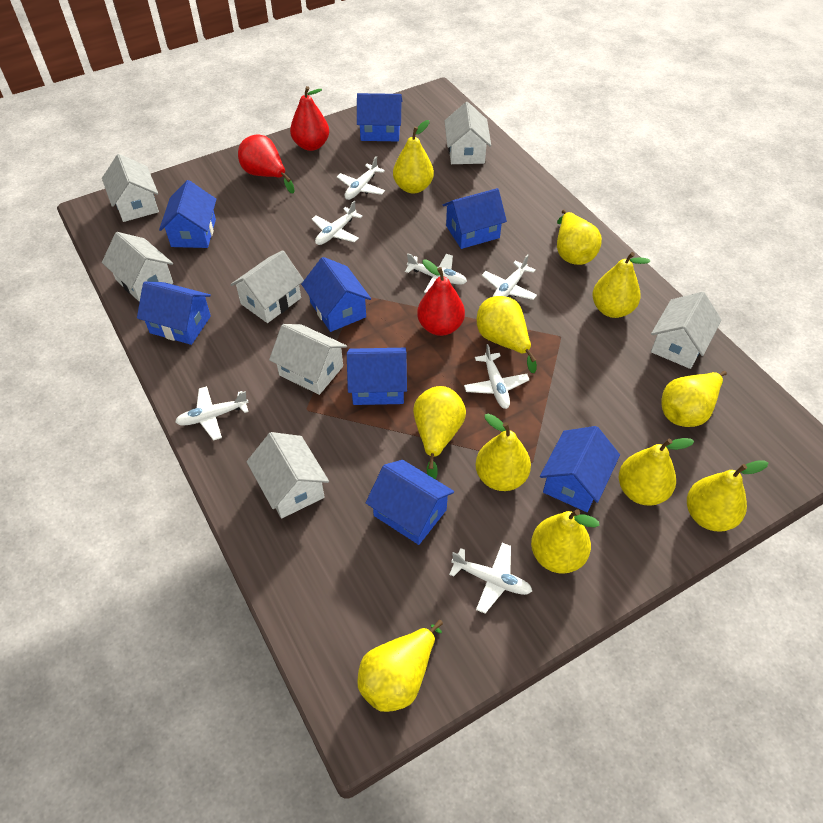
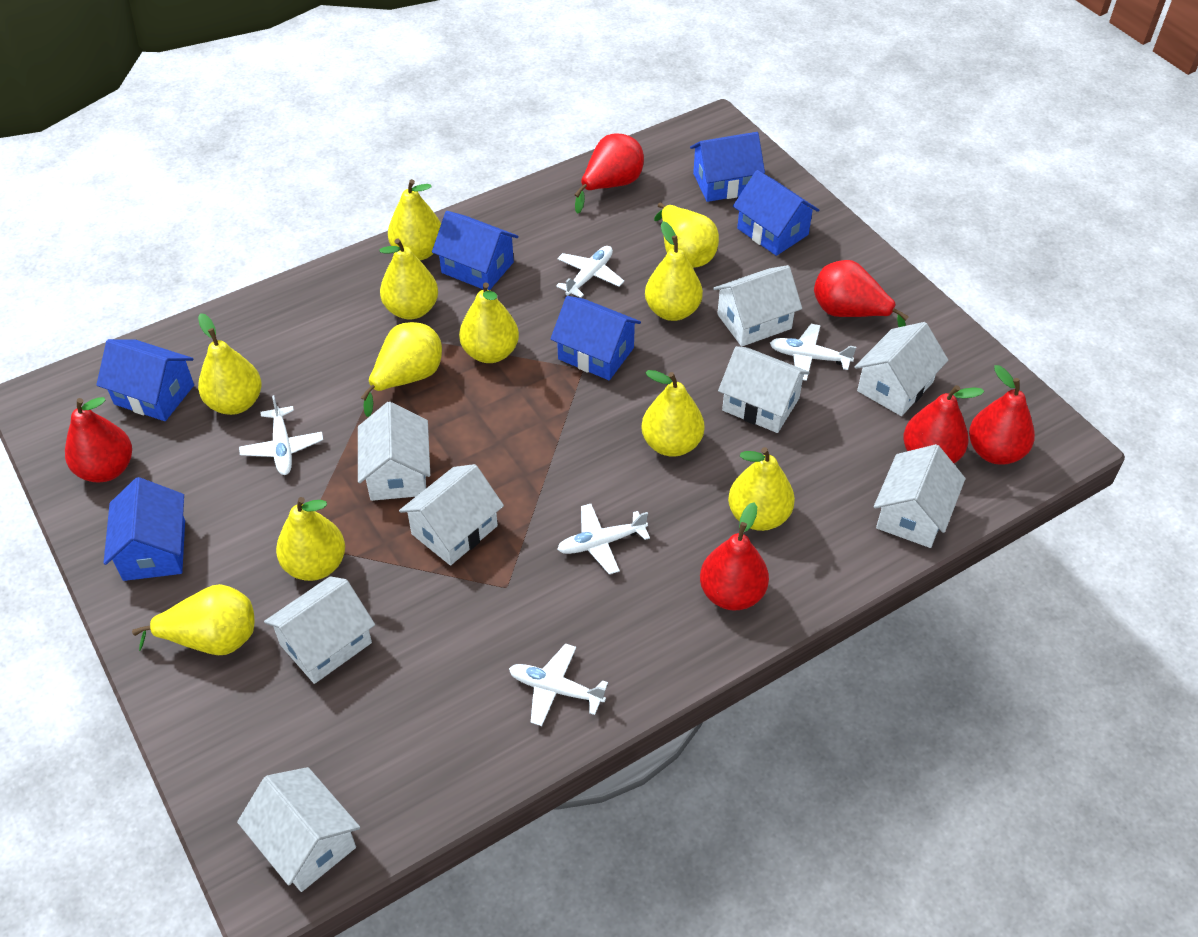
blue house: 8 -> 6
red pear: 3 -> 6
white house: 7 -> 8
white plane: 7 -> 5

